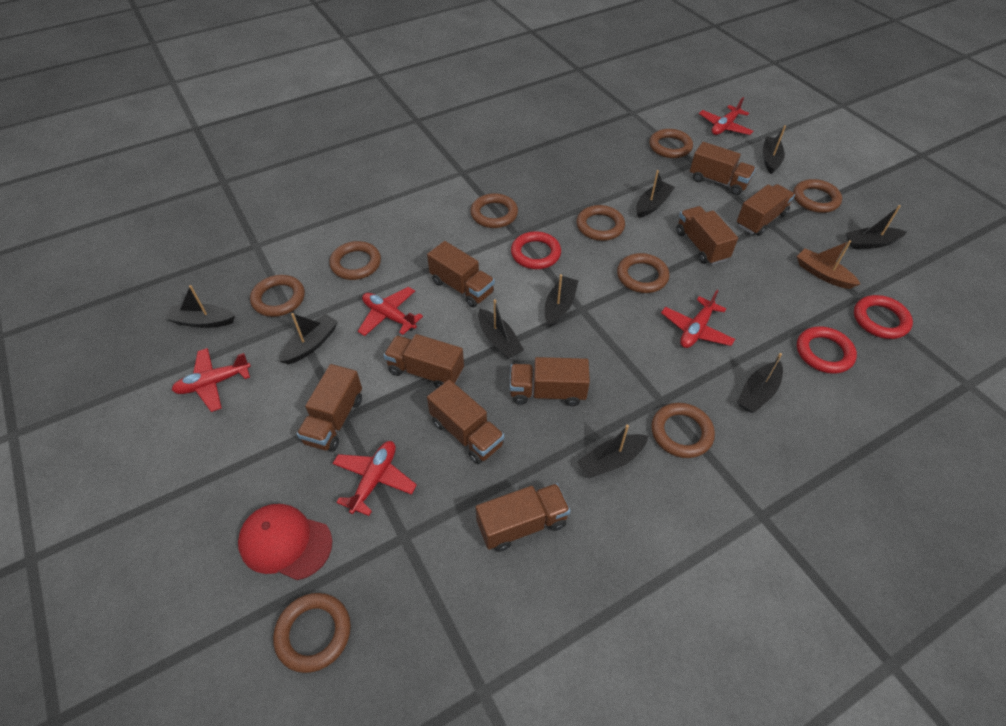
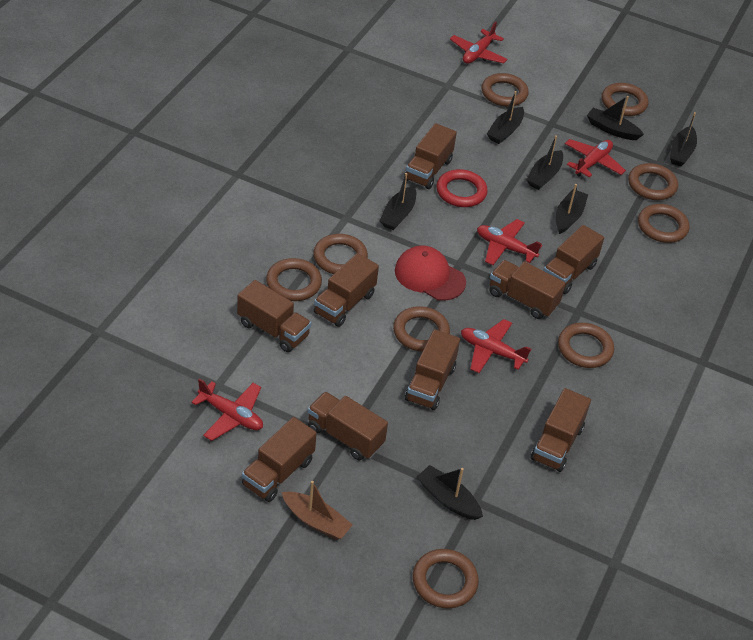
black boat: 9 -> 7
red ring: 3 -> 1

